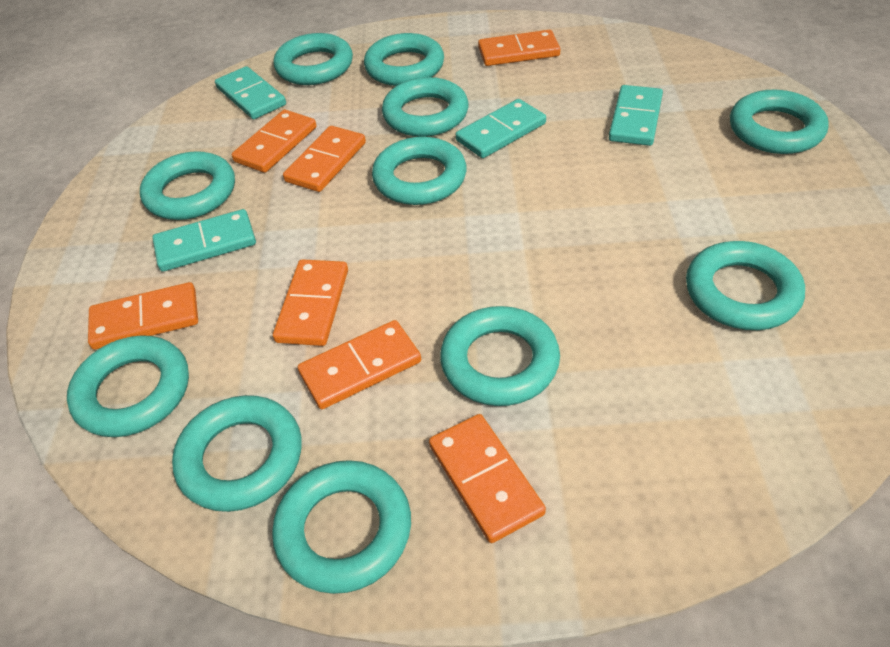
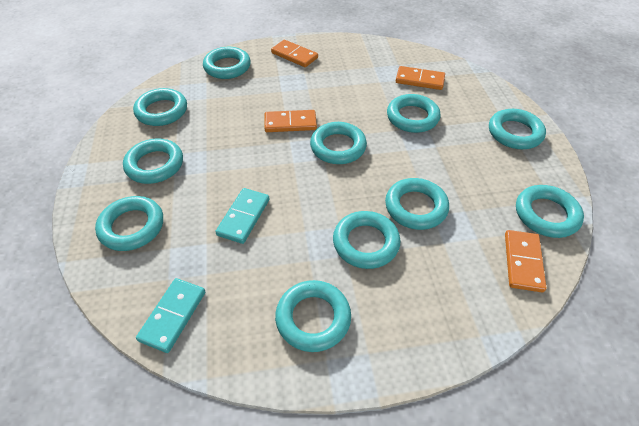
orange domino: 7 -> 4
turquoise domino: 4 -> 2

